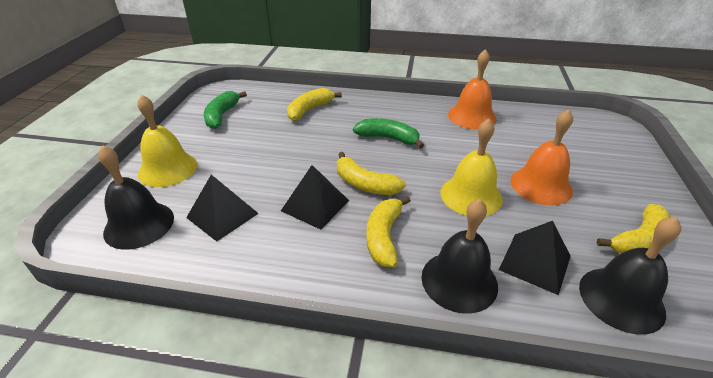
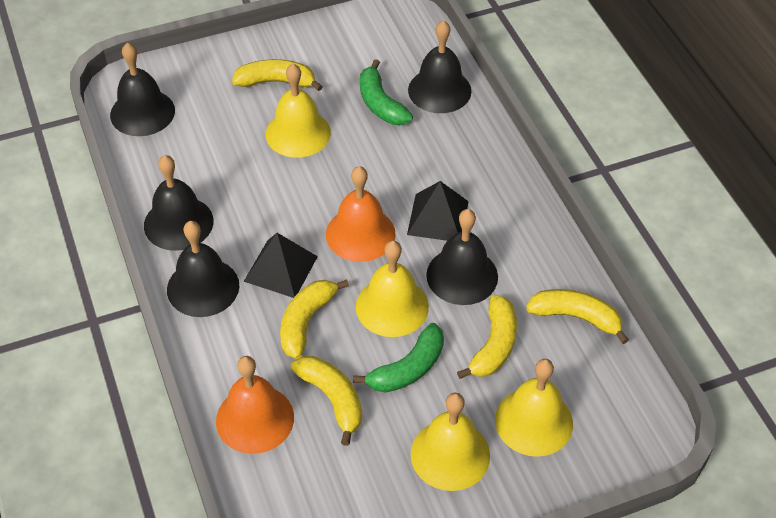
black bell: 3 -> 5
black pyramid: 3 -> 2
yellow banana: 4 -> 5
yellow bell: 2 -> 4

